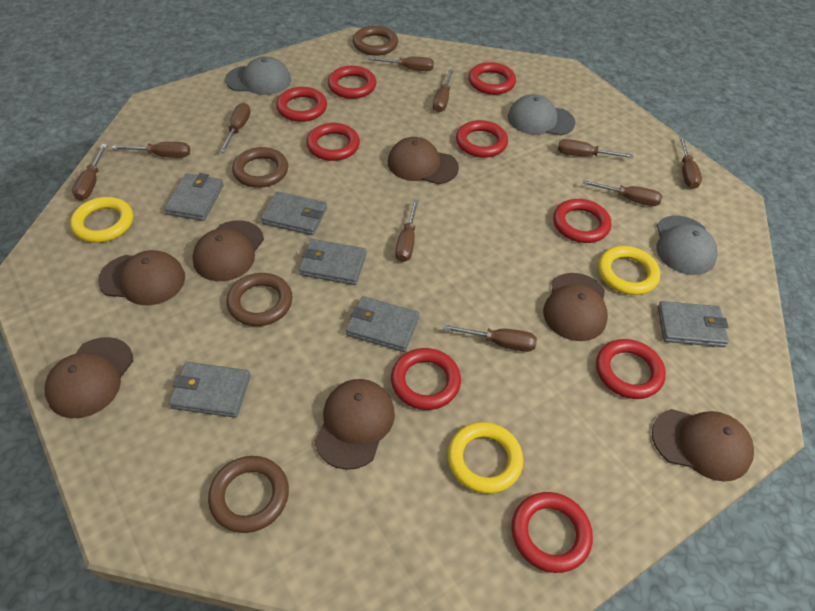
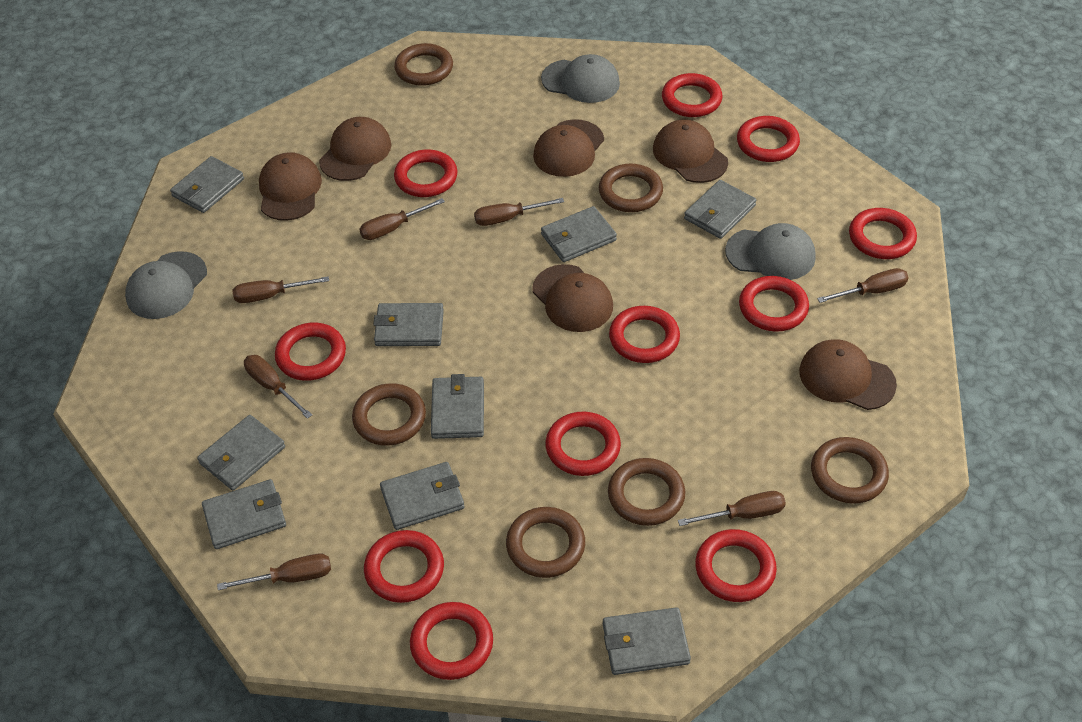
brown cap: 7 -> 6
brown ring: 4 -> 6
brown screwdriver: 10 -> 7
grey wallet: 6 -> 9
red ring: 9 -> 11
yellow ring: 3 -> 0

